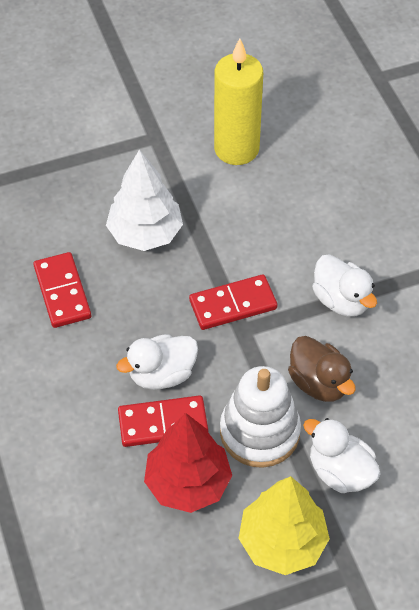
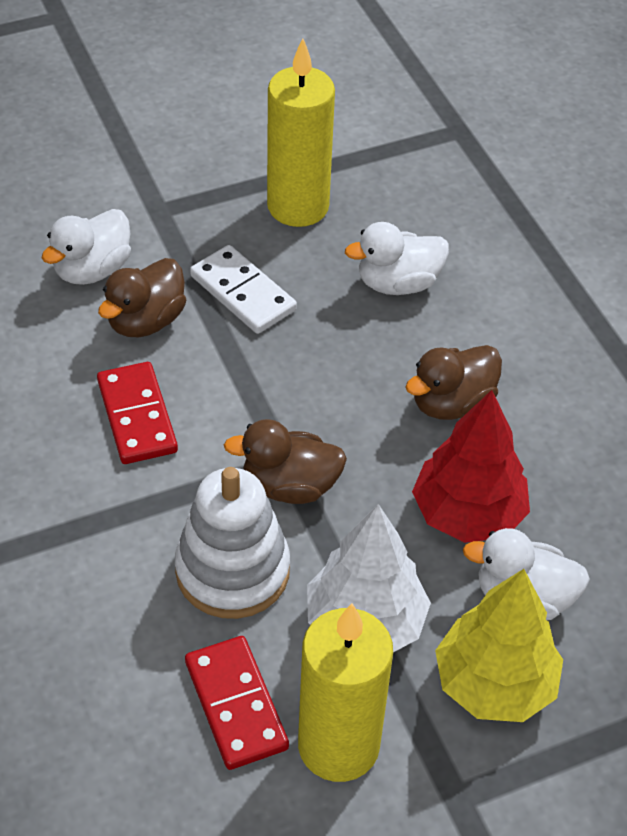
brown duck: 1 -> 3
red domino: 3 -> 2
white domino: 0 -> 1
yellow candle: 1 -> 2

